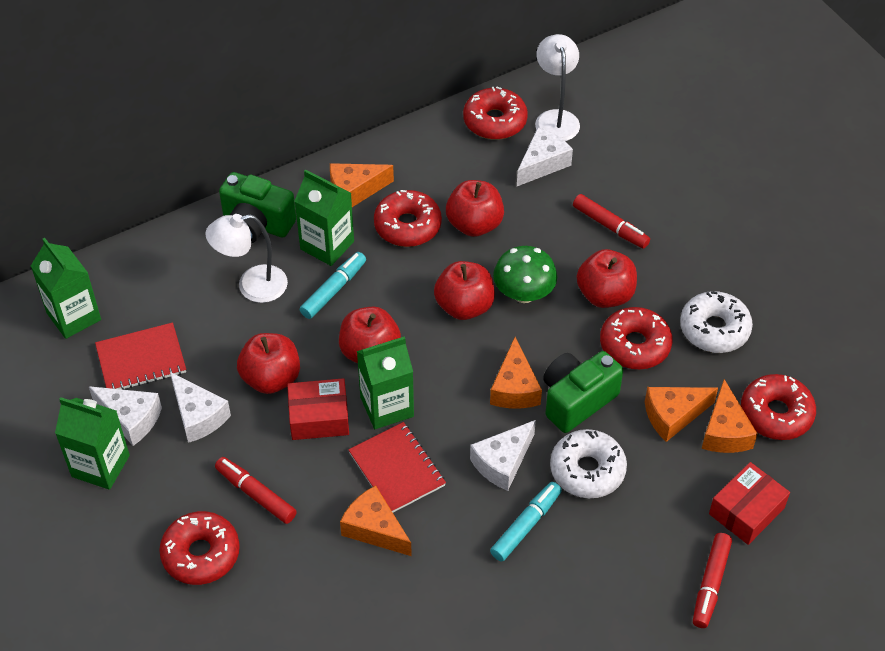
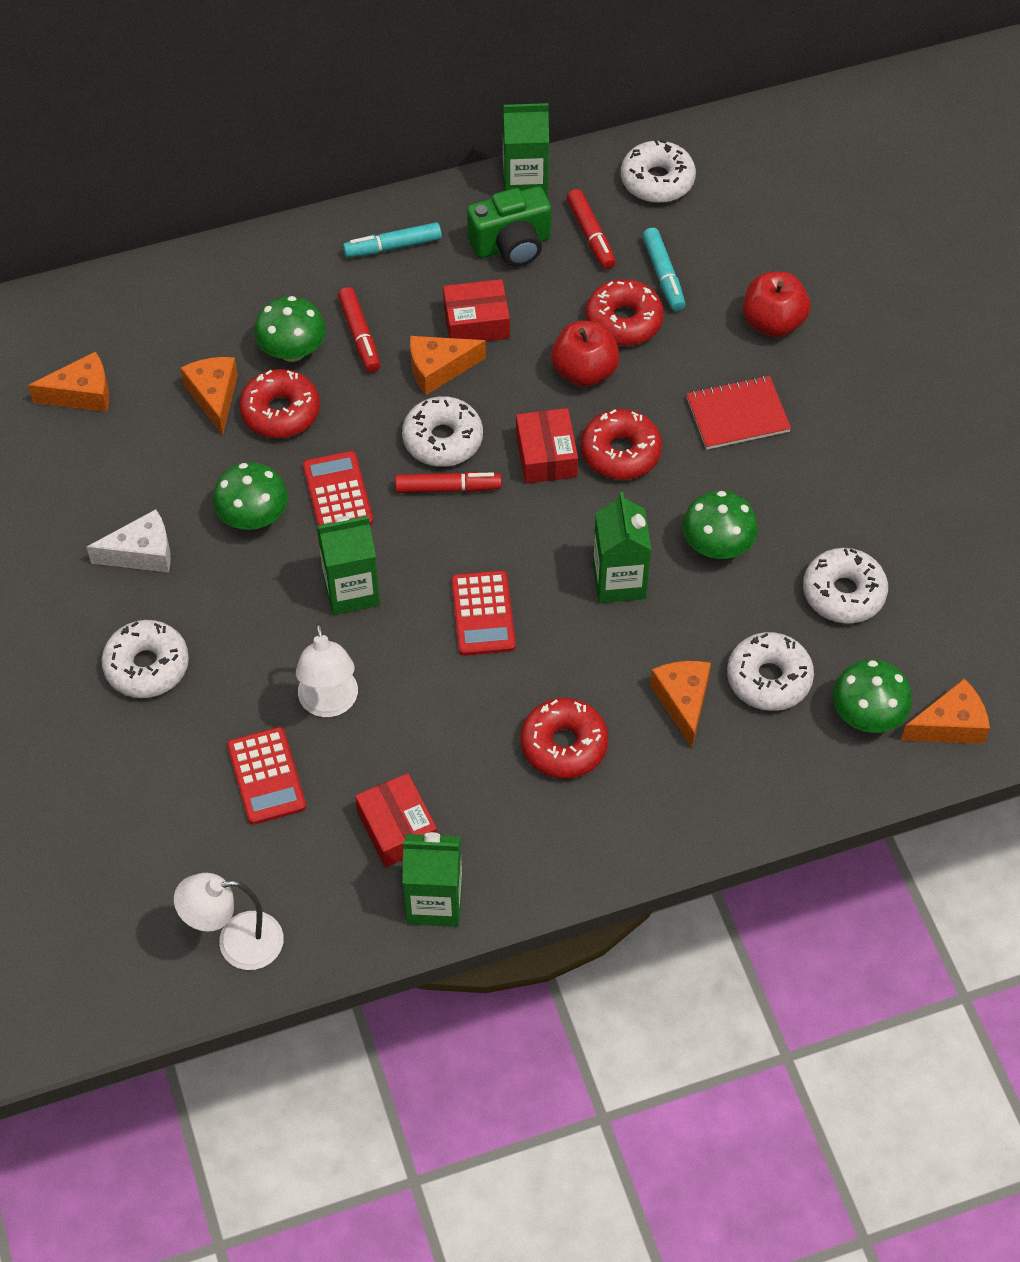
green camera: 2 -> 1
green mushroom: 1 -> 4
red apple: 5 -> 2
red box: 2 -> 3
red calculator: 0 -> 3
red donut: 5 -> 4
red notebook: 2 -> 1
white cheese: 4 -> 1
white donut: 2 -> 5

